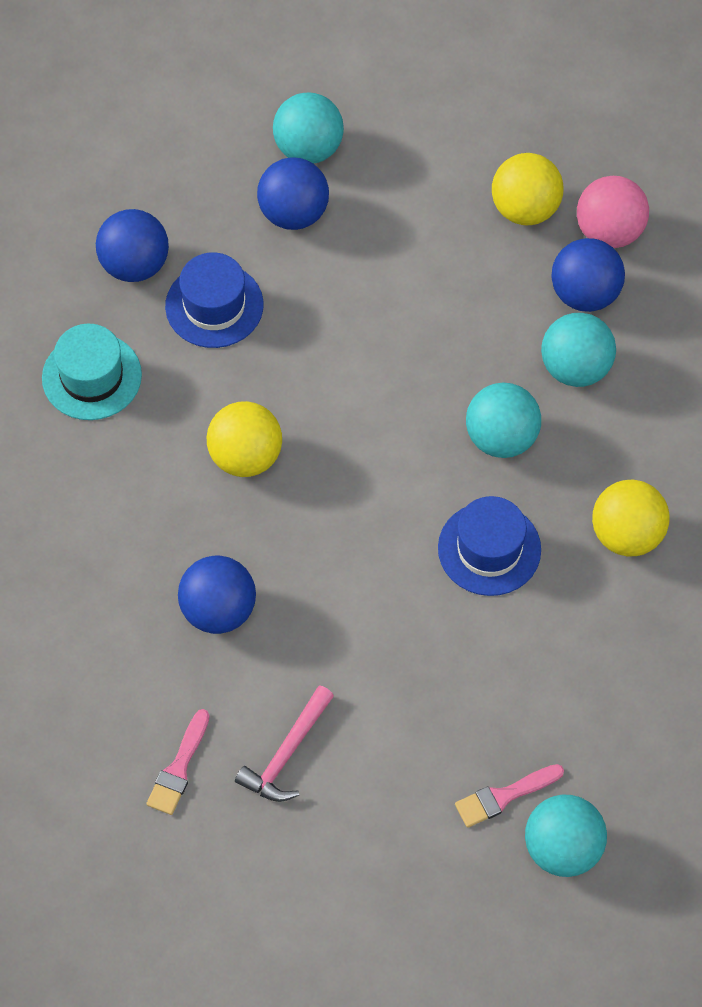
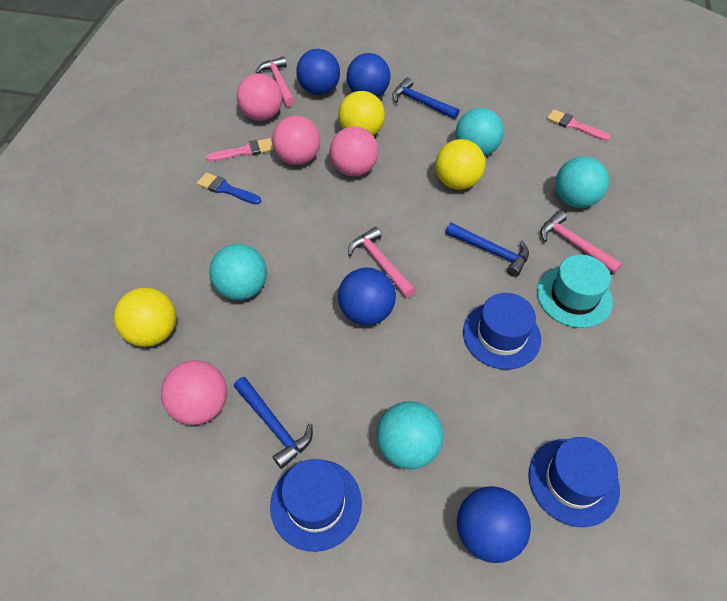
blue brush: 0 -> 1
blue hammer: 0 -> 3
blue hat: 2 -> 3
pink ball: 1 -> 4
pink hammer: 1 -> 3

